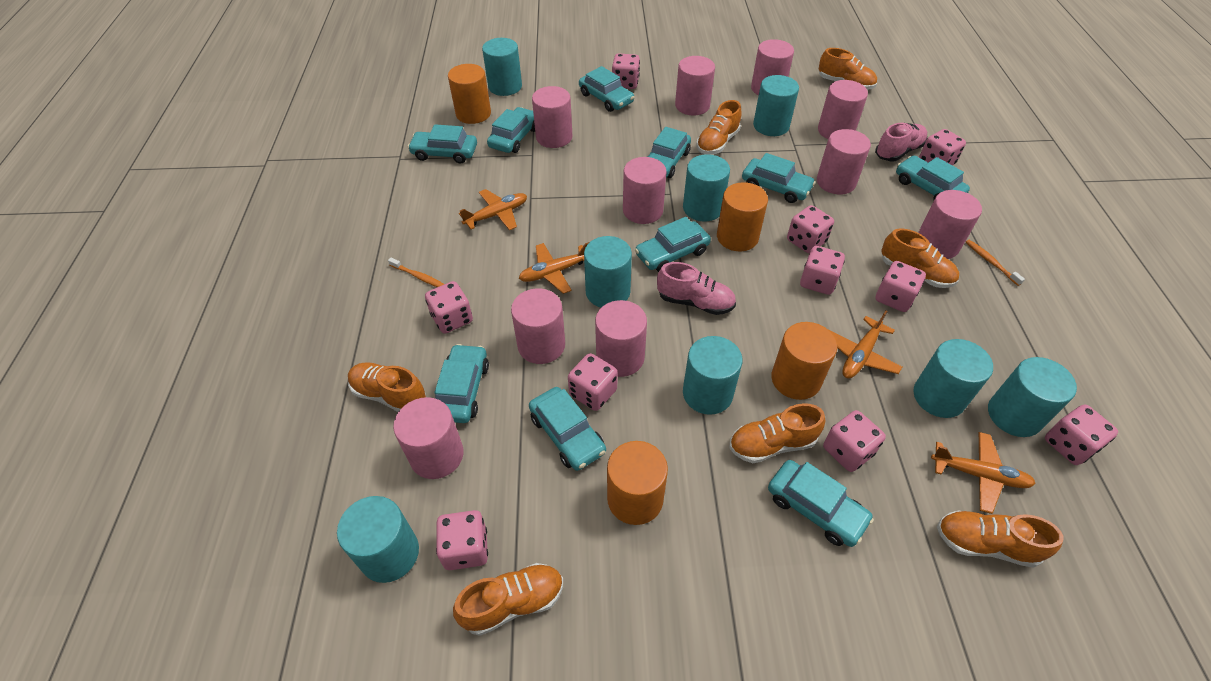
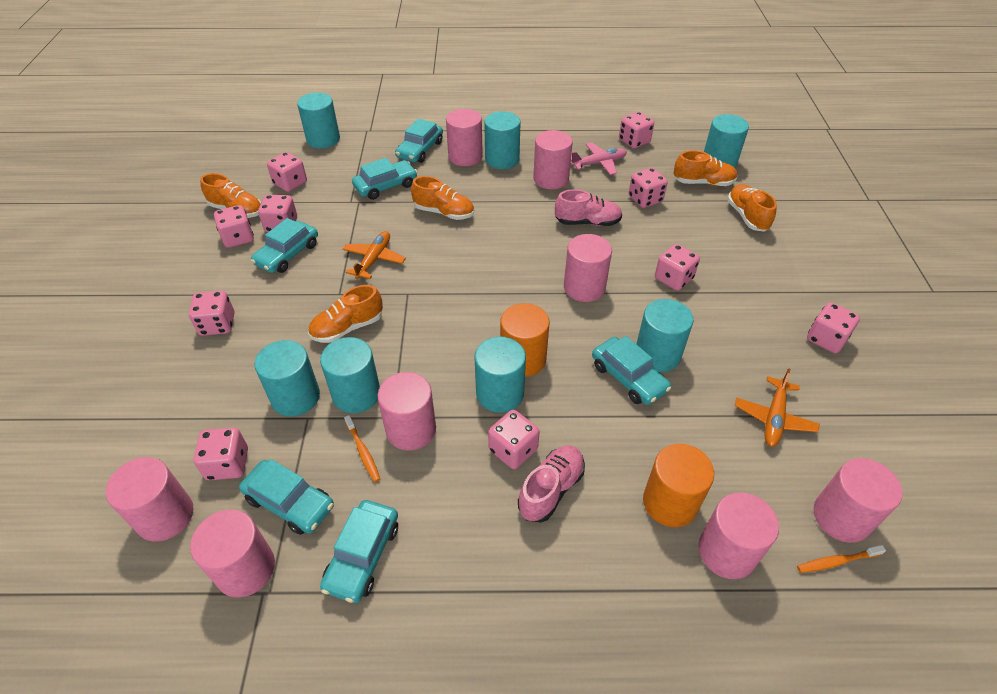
orange cylinder: 4 -> 2
orange plane: 4 -> 2
orange shoe: 7 -> 5
pink cylinder: 10 -> 8
pink plane: 0 -> 1
turquoise car: 10 -> 6
turquoise cylinder: 8 -> 7

